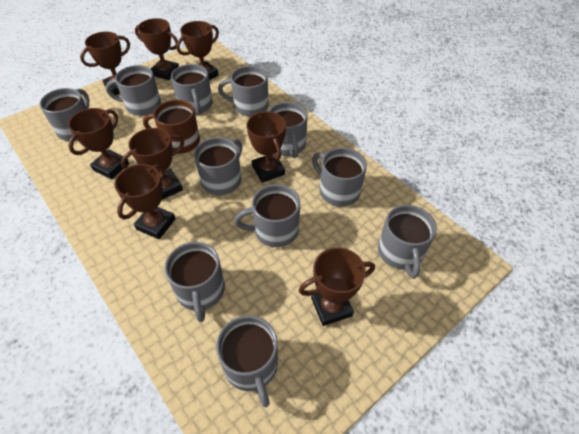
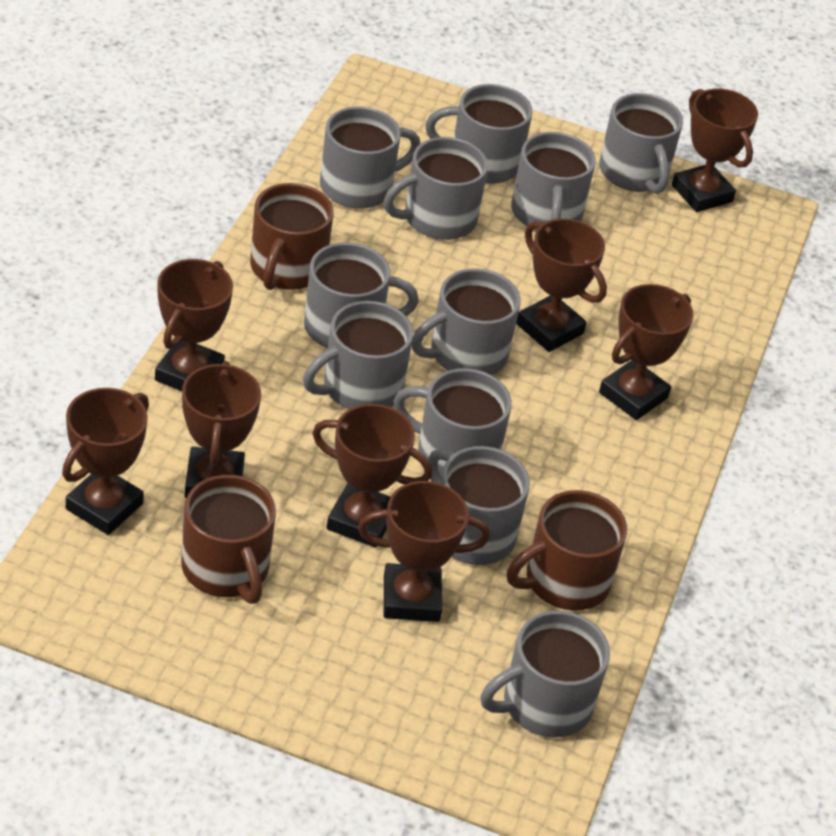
brown mug: 1 -> 3

